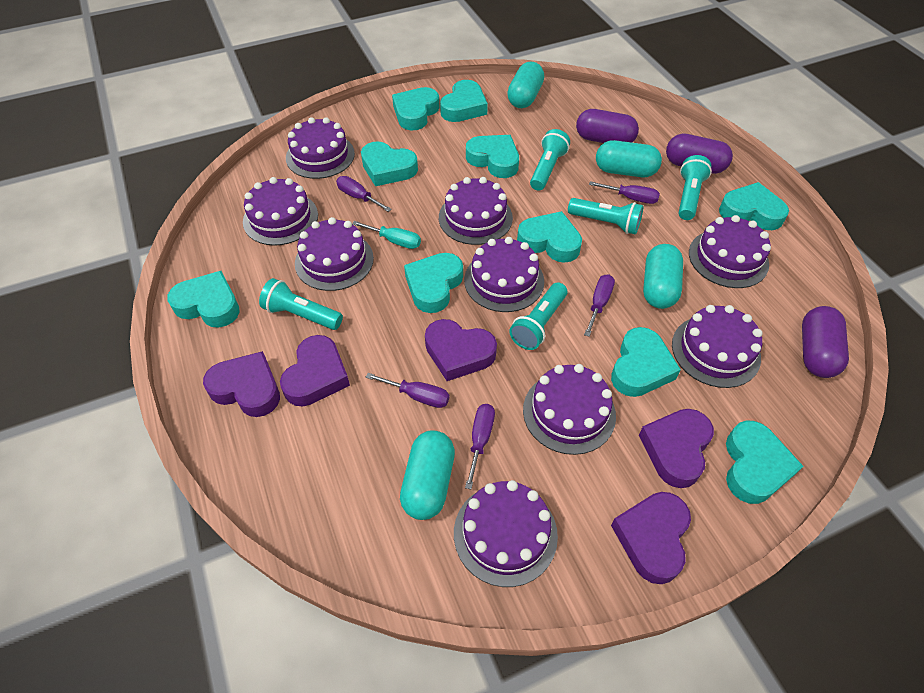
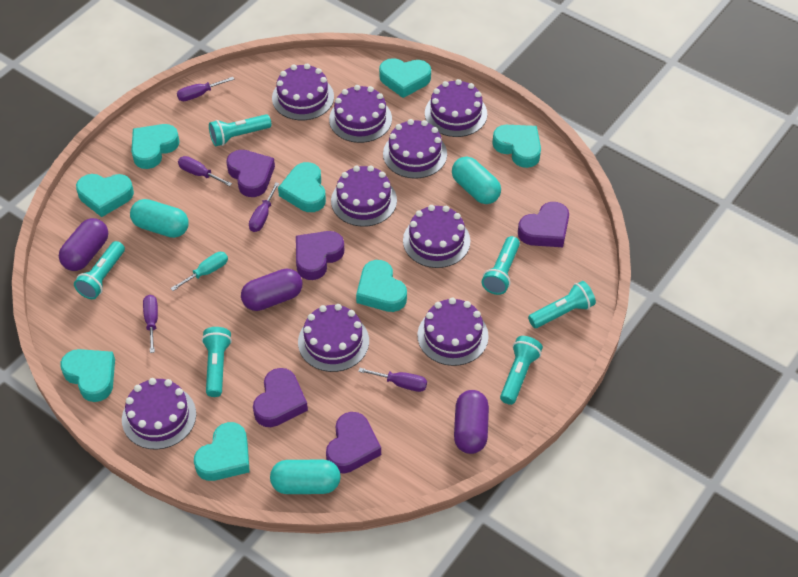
turquoise capsule: 4 -> 3
turquoise flashlight: 5 -> 6
turquoise heart: 10 -> 8

